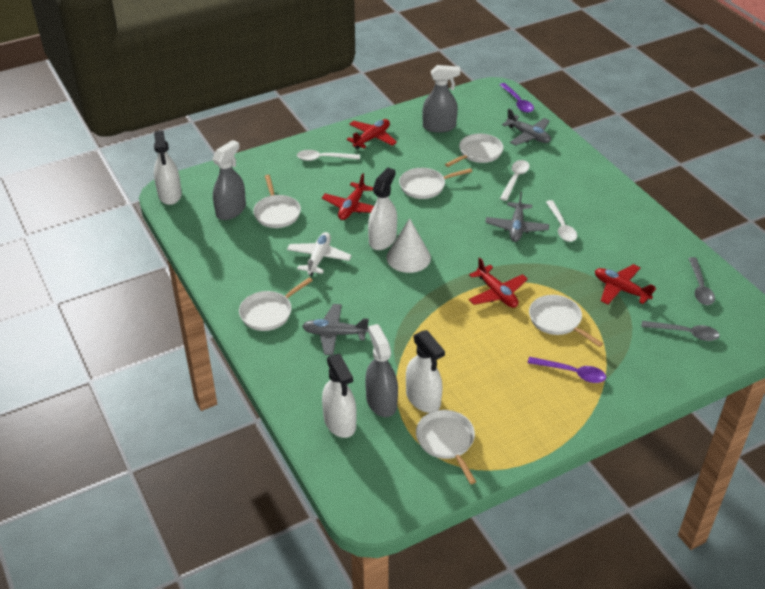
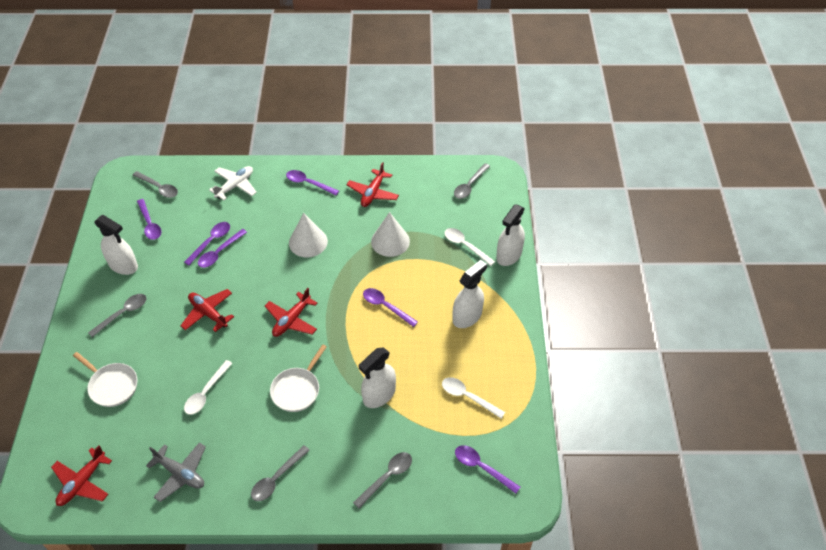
grey plane: 3 -> 1
grey spoon: 2 -> 5
grey spray bottle: 3 -> 0
purple spoon: 2 -> 6
white cone: 1 -> 2
white pan: 6 -> 2

